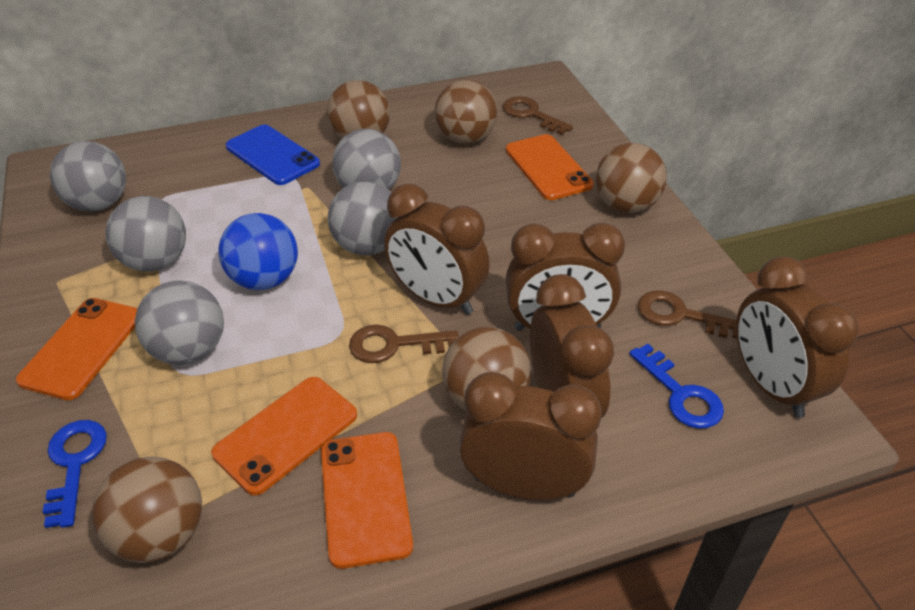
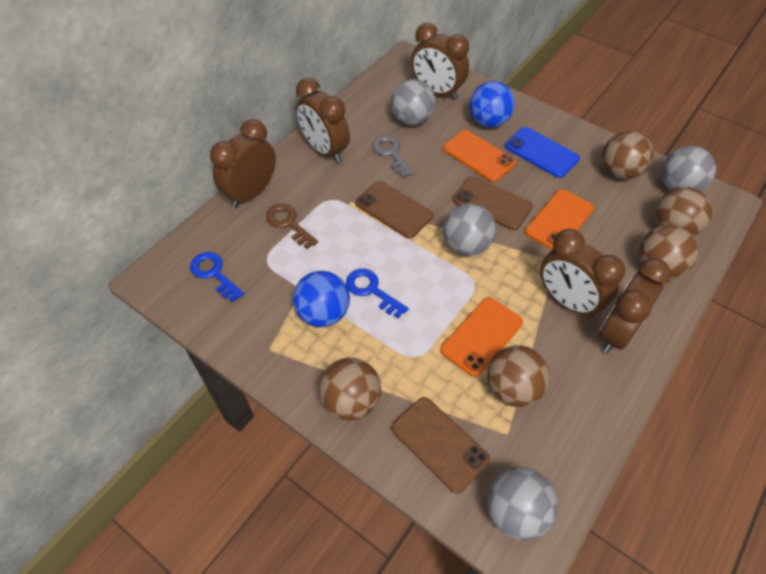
blue ball: 1 -> 2
brown key: 3 -> 1
brown phone: 0 -> 3
grey ball: 5 -> 4
grey key: 0 -> 1
orange phone: 4 -> 3

